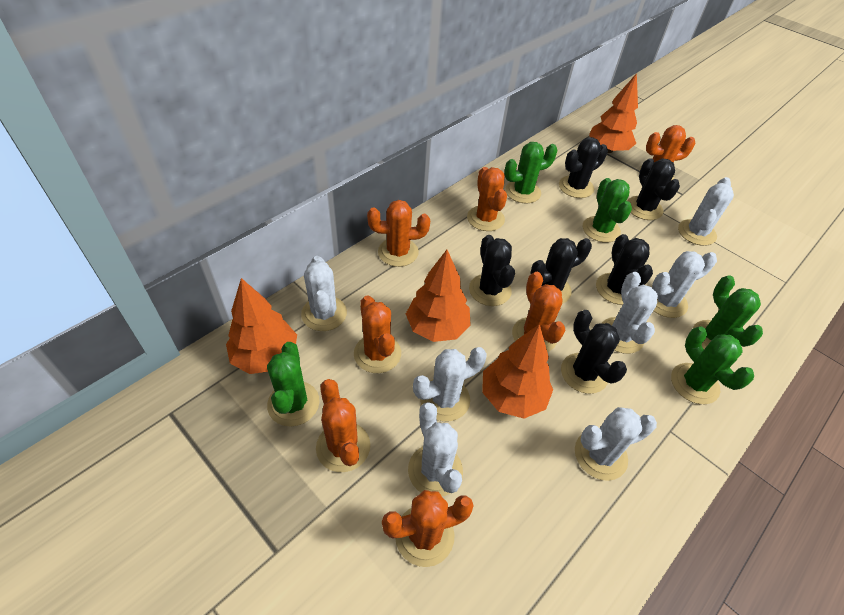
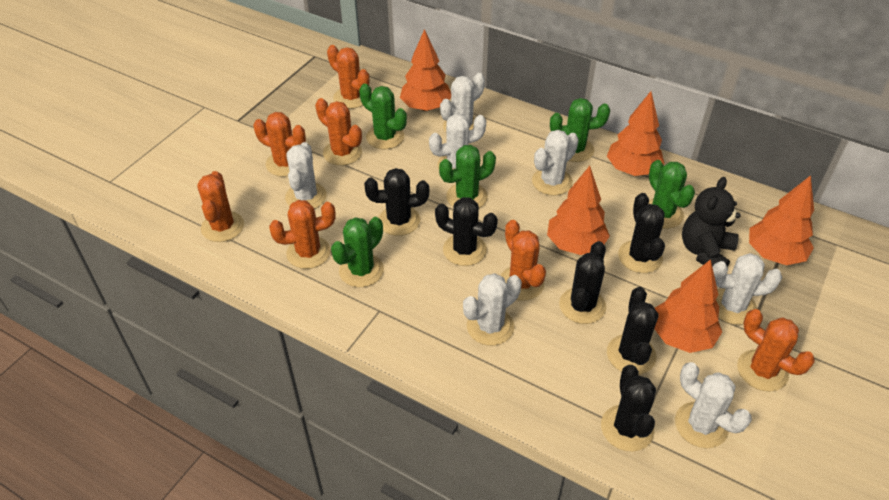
black teddy bear: 0 -> 1
orange tree: 4 -> 5

